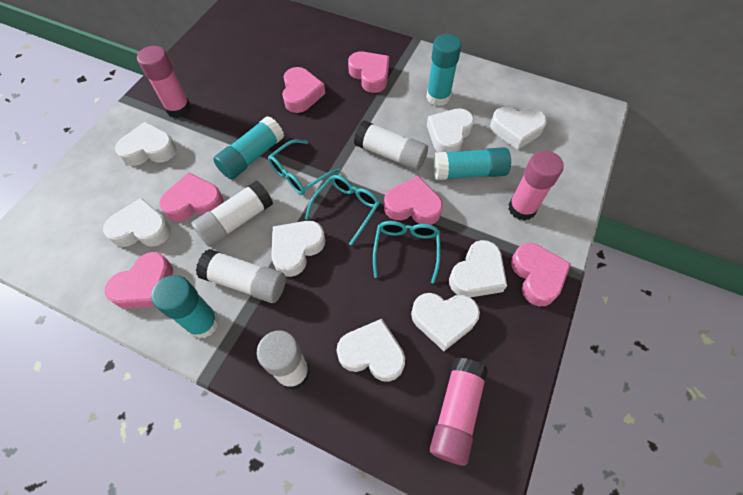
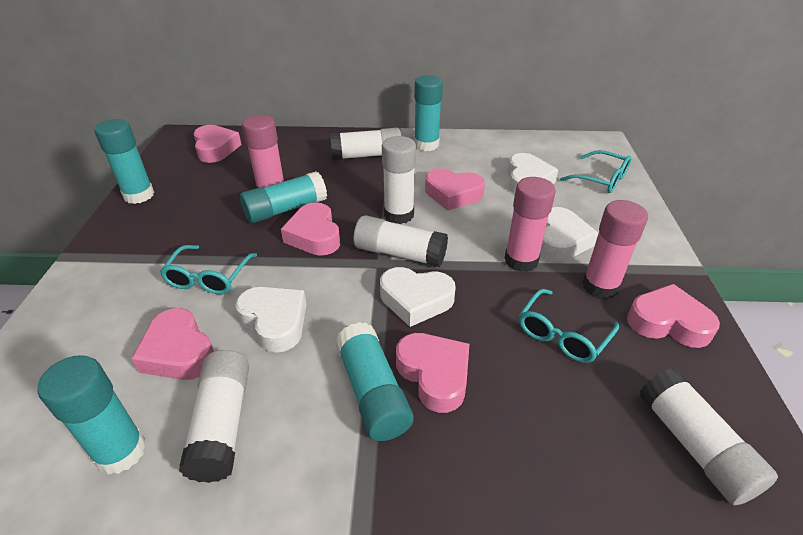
turquoise glue stick: 4 -> 5
white glue stick: 4 -> 5
white heart: 8 -> 4

